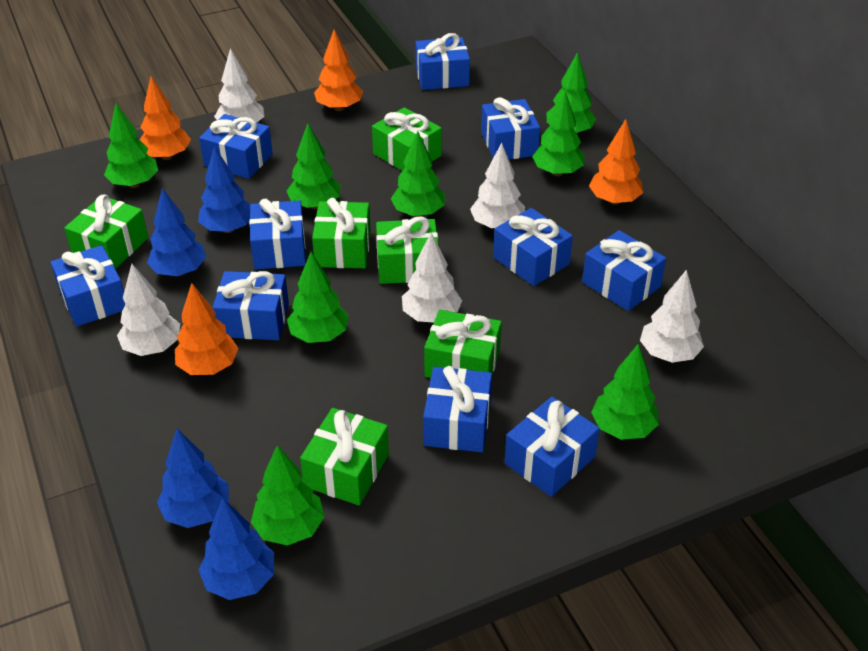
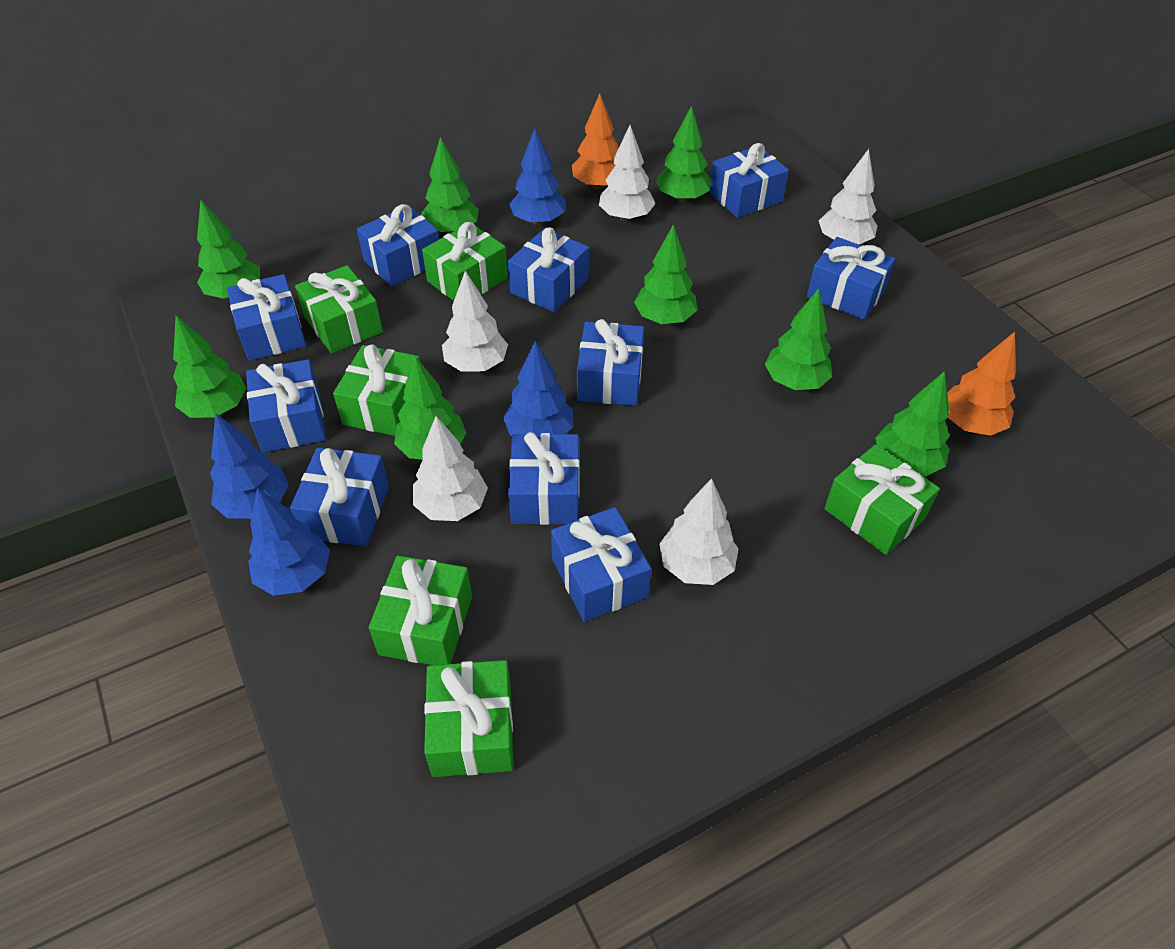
orange tree: 4 -> 2

